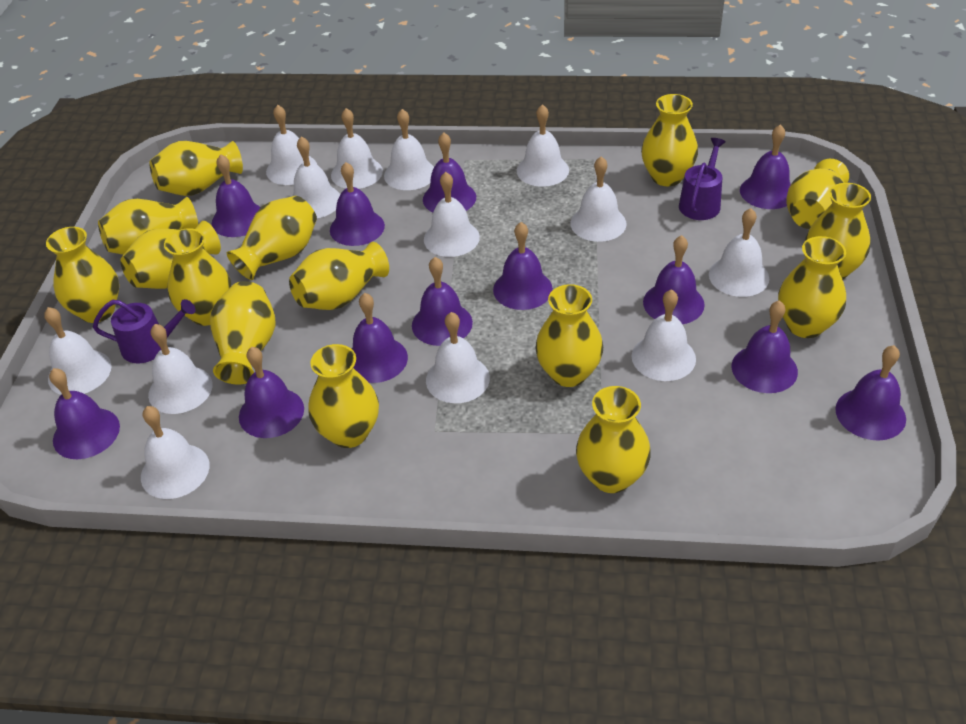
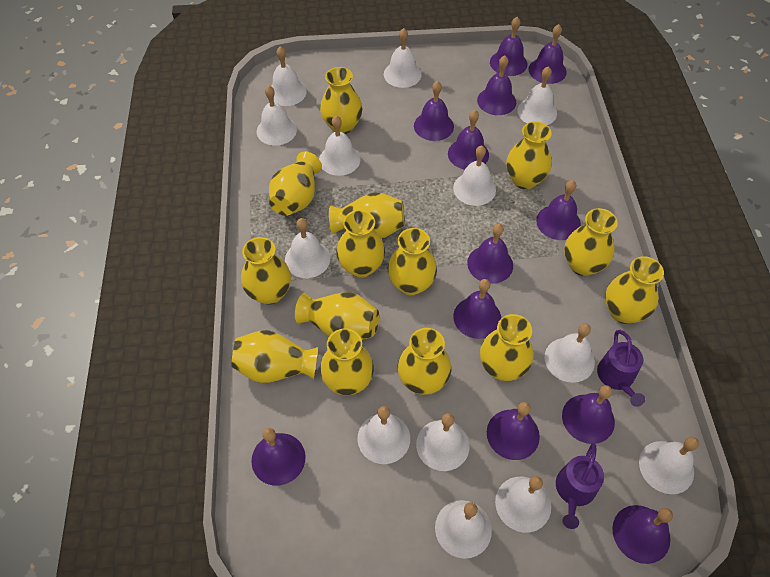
yellow vase: 15 -> 14

